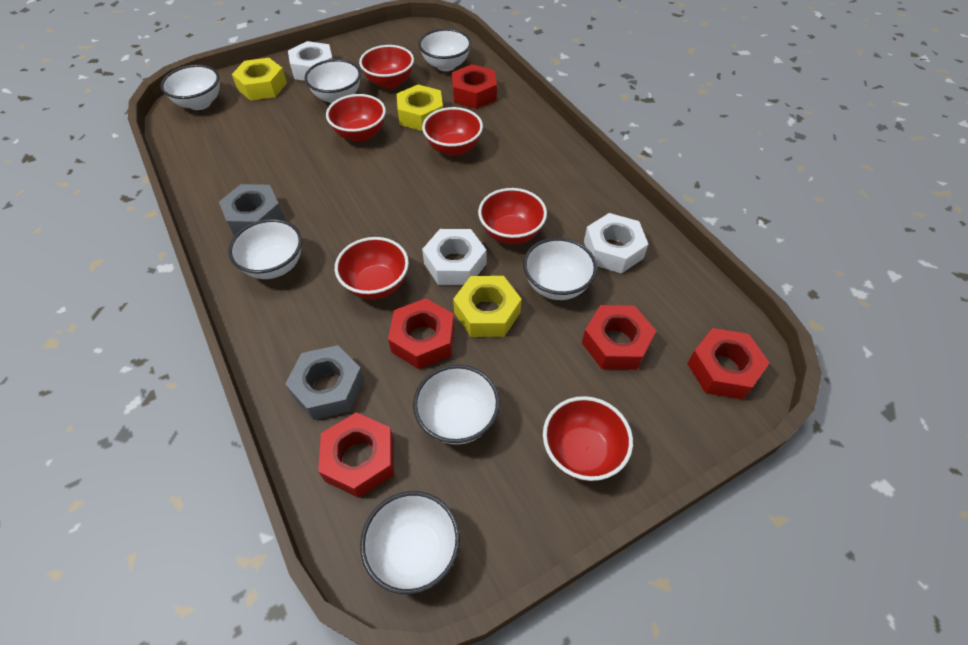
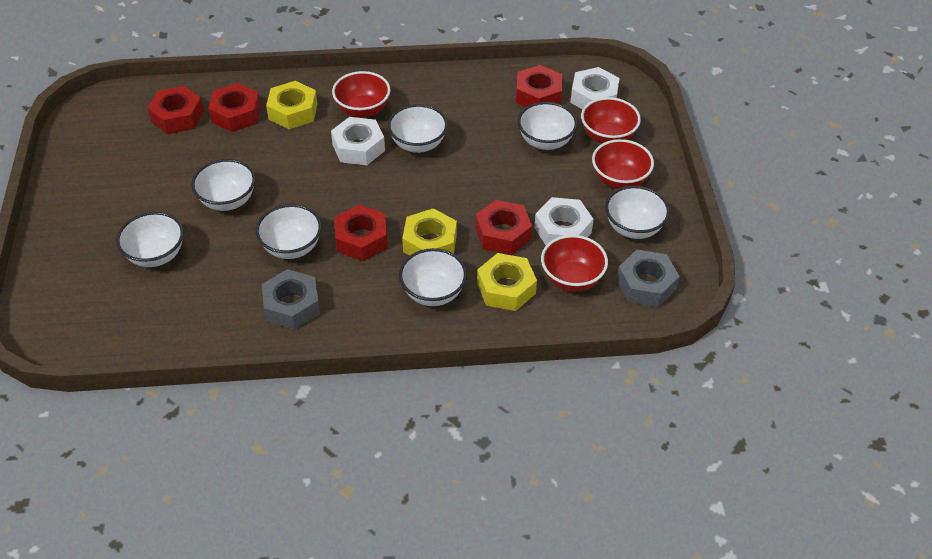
red bowl: 6 -> 4

